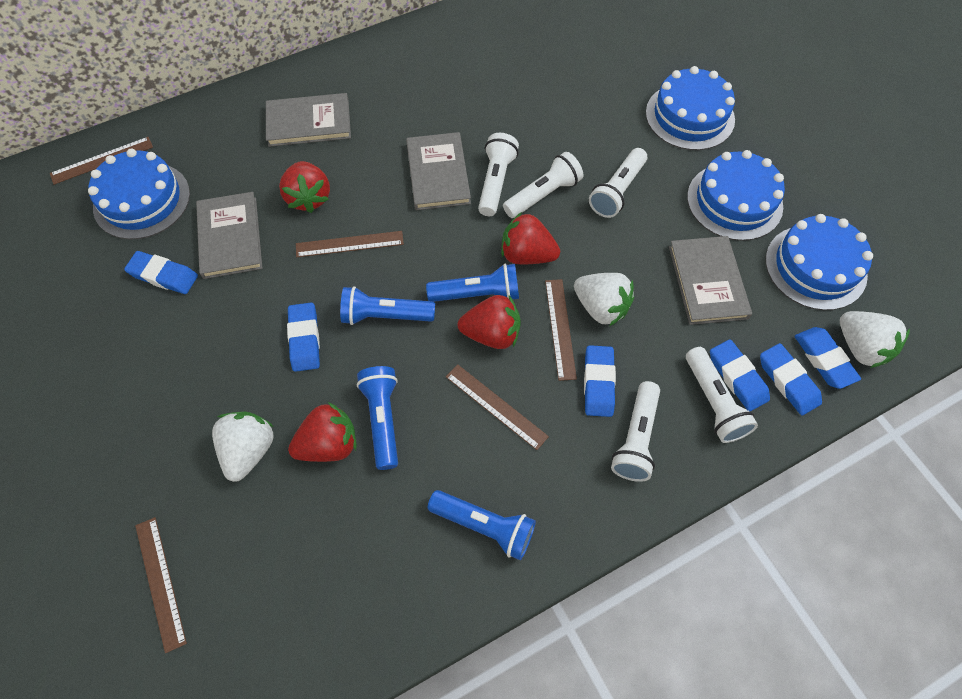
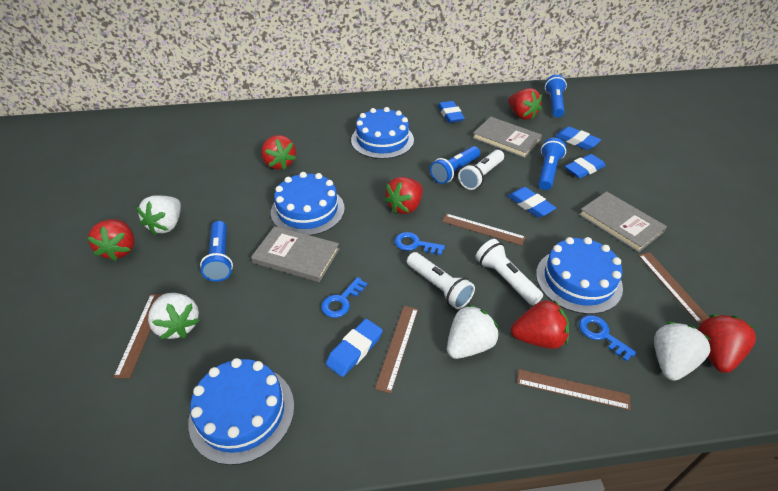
blue eraser: 6 -> 5
blue key: 0 -> 3
grey book: 4 -> 3
red strawberry: 4 -> 6
white flashlight: 5 -> 3
white strawberry: 3 -> 4

